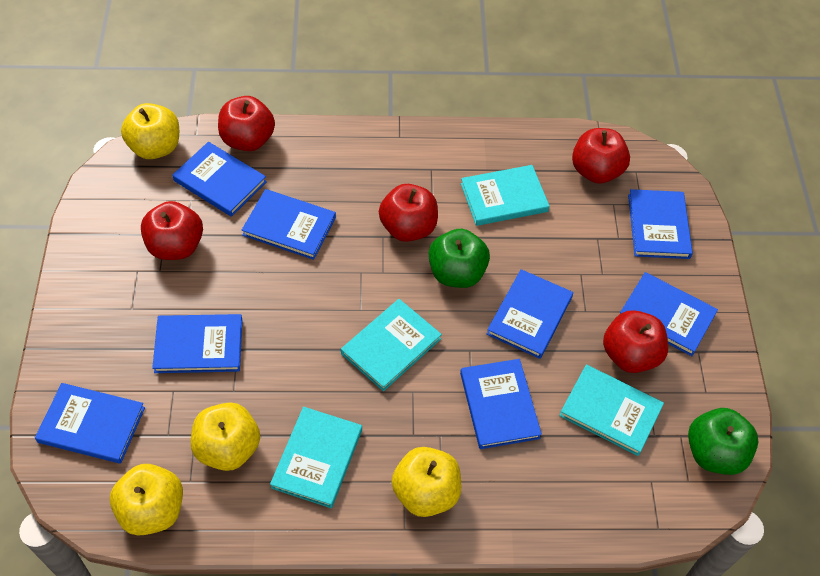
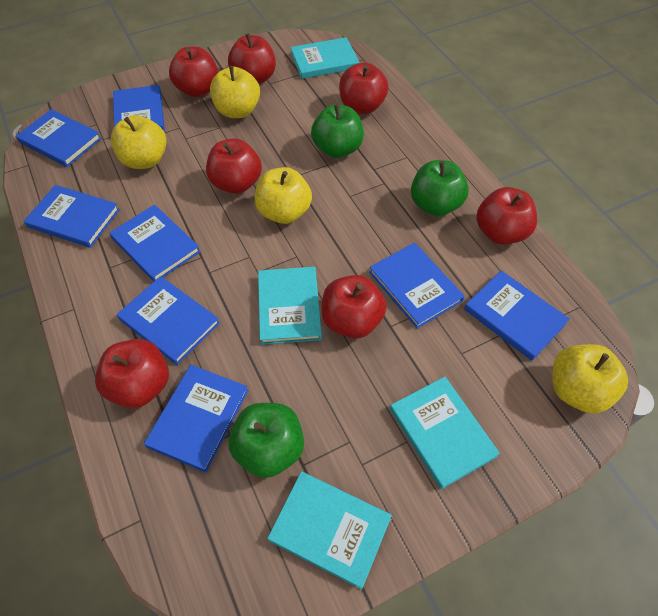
green apple: 2 -> 3
red apple: 5 -> 7

